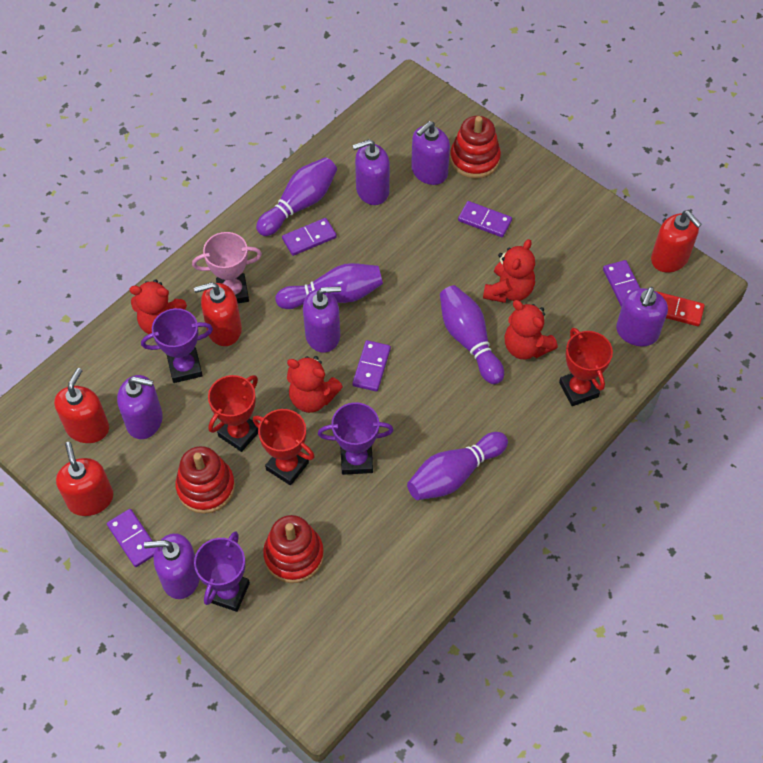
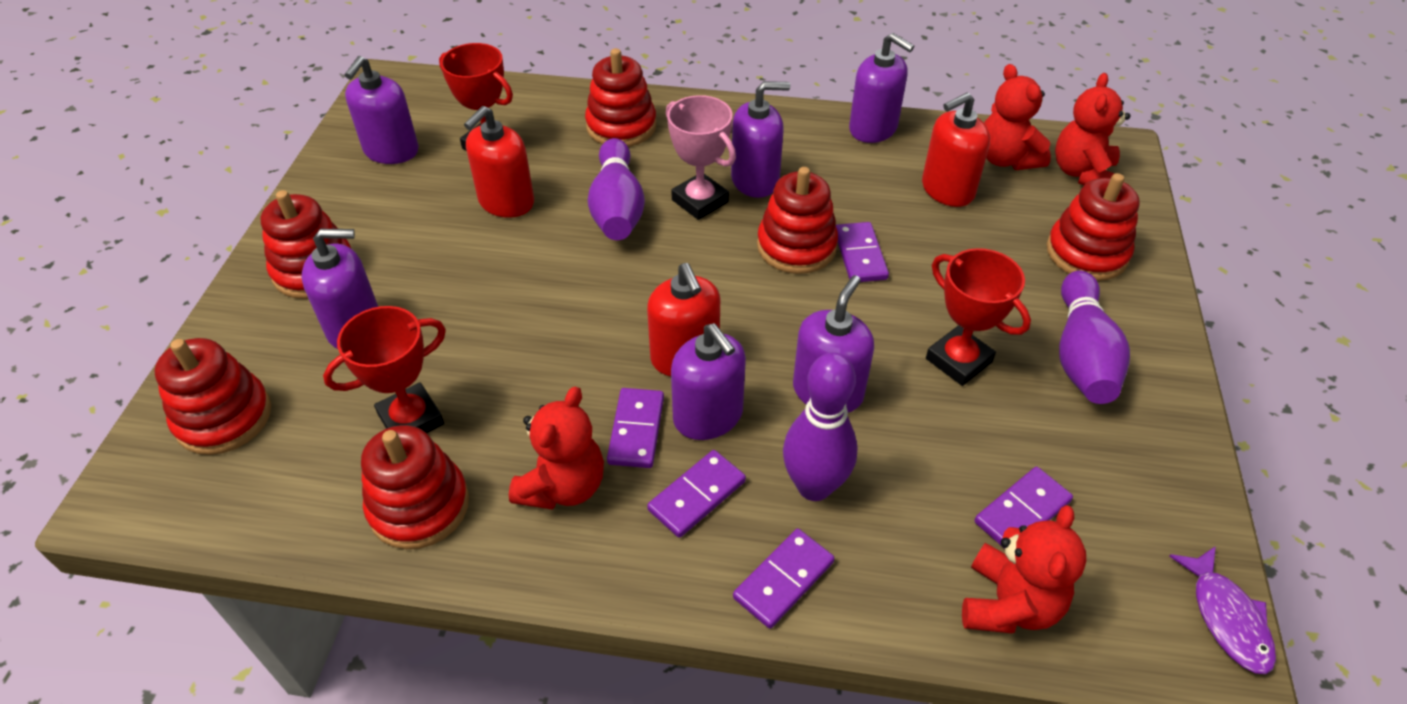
purple bowling pin: 4 -> 3
purple fish: 0 -> 1
purple trophy: 3 -> 0
red domino: 1 -> 0
red soap dispenser: 4 -> 3
red stacking toy: 3 -> 6

